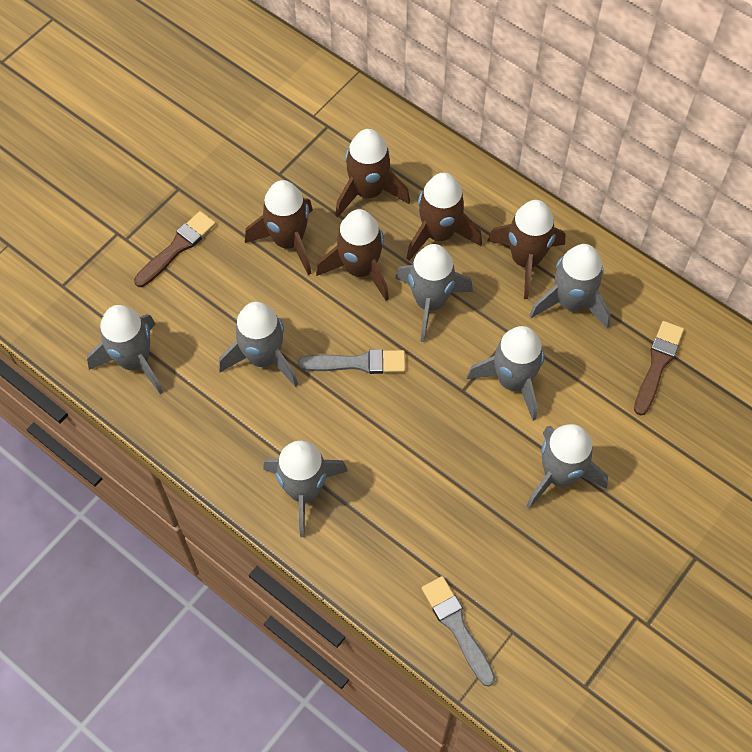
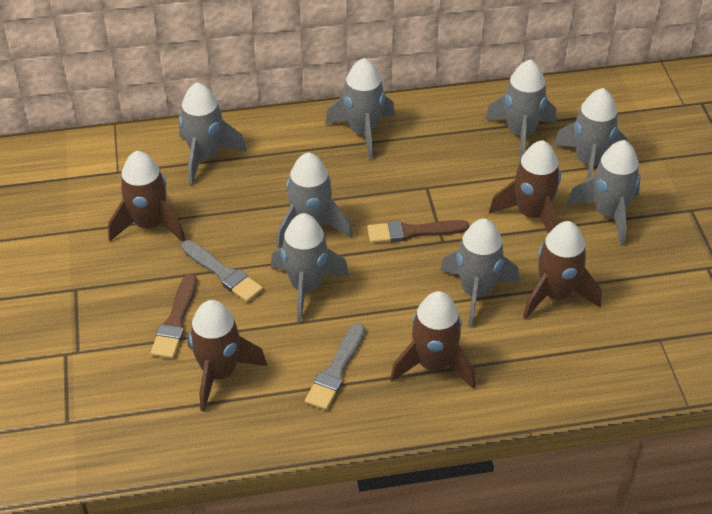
grey rocket: 7 -> 8

